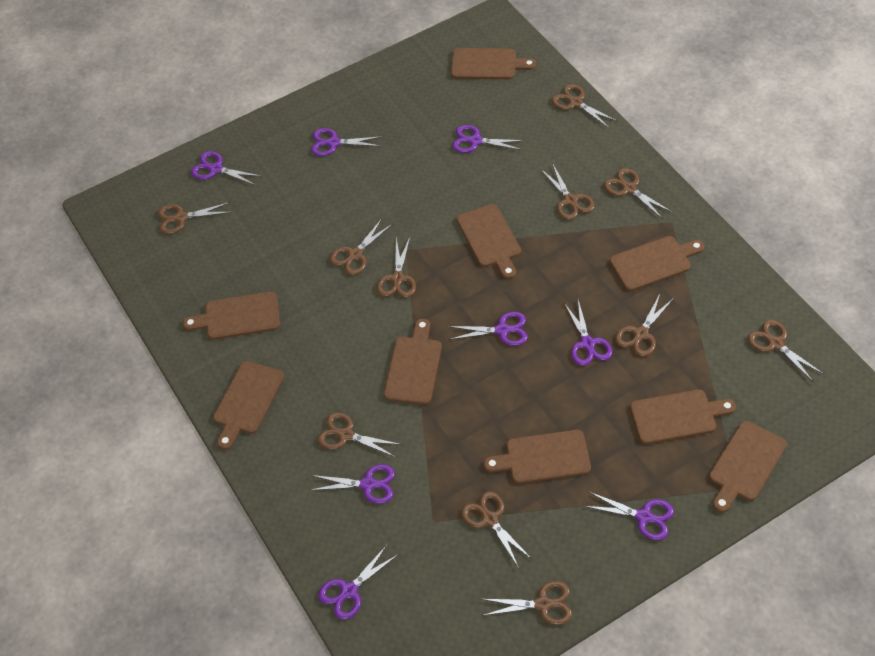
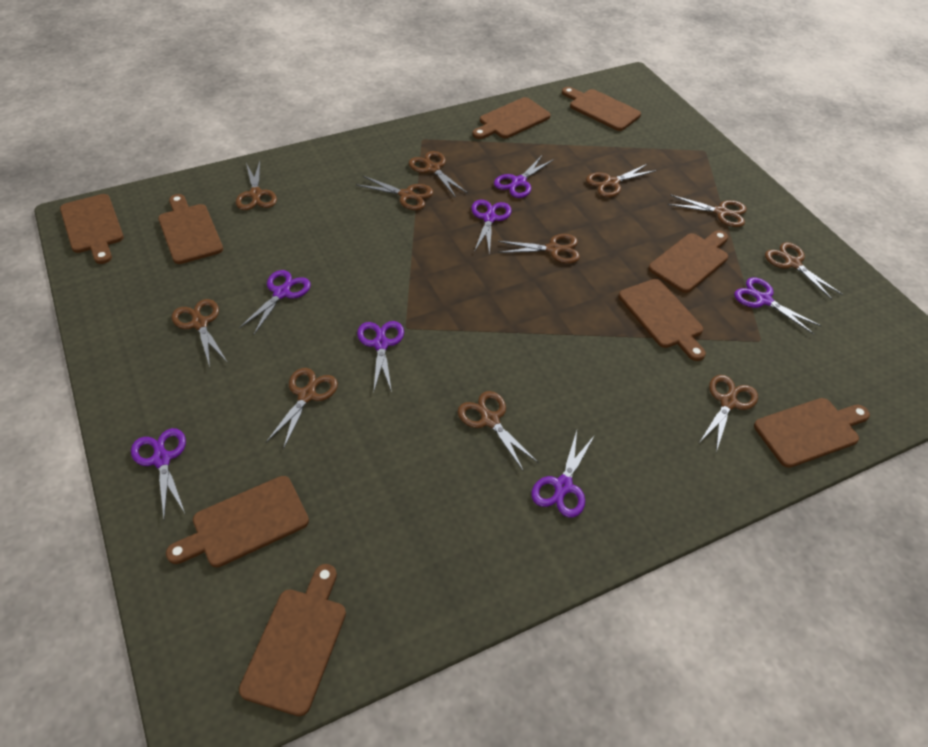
purple scissors: 8 -> 7

